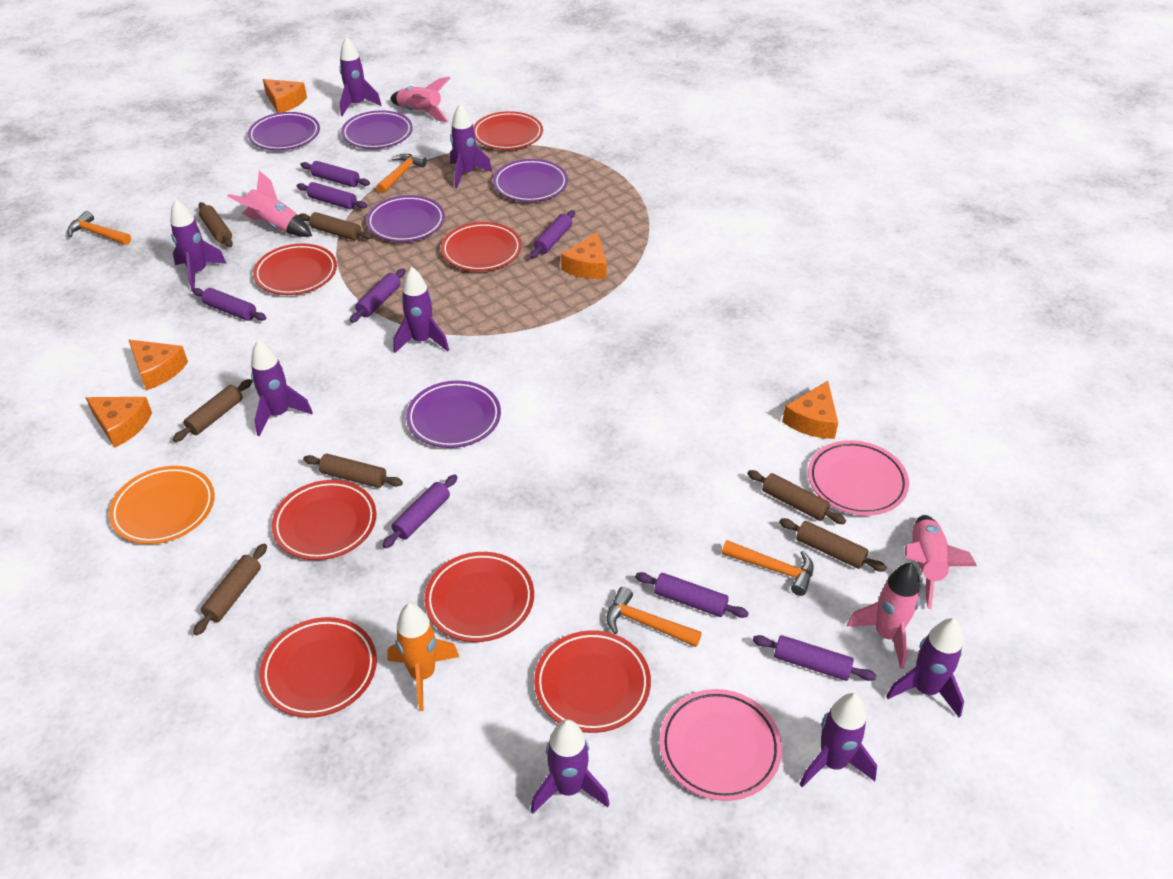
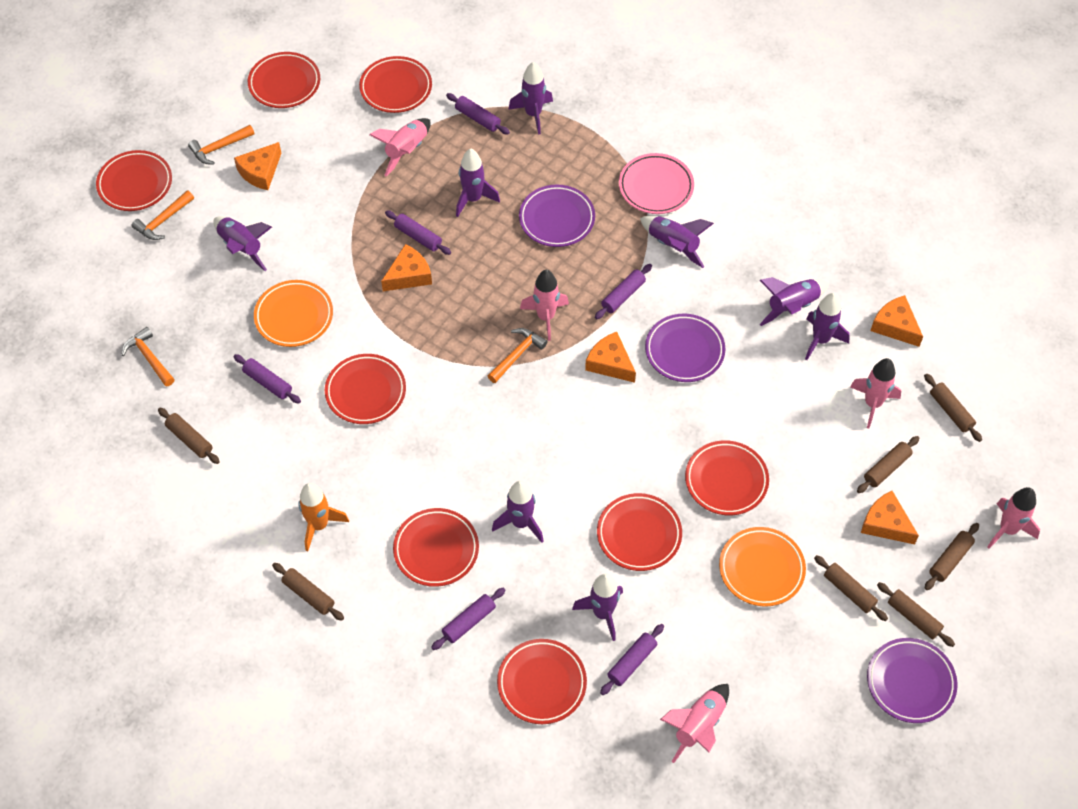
orange plate: 1 -> 2
pink plate: 2 -> 1
pink rocket: 4 -> 5
purple plate: 5 -> 3
purple rolling pin: 8 -> 6
red plate: 7 -> 8

